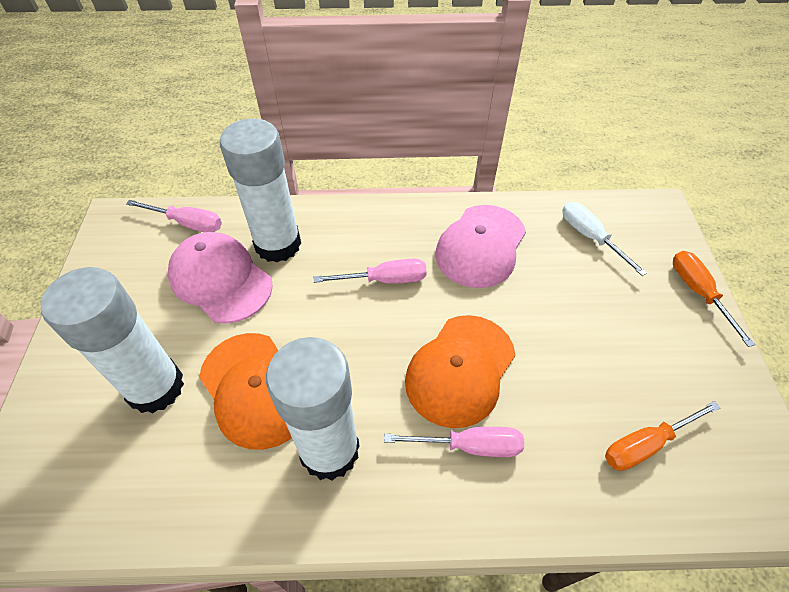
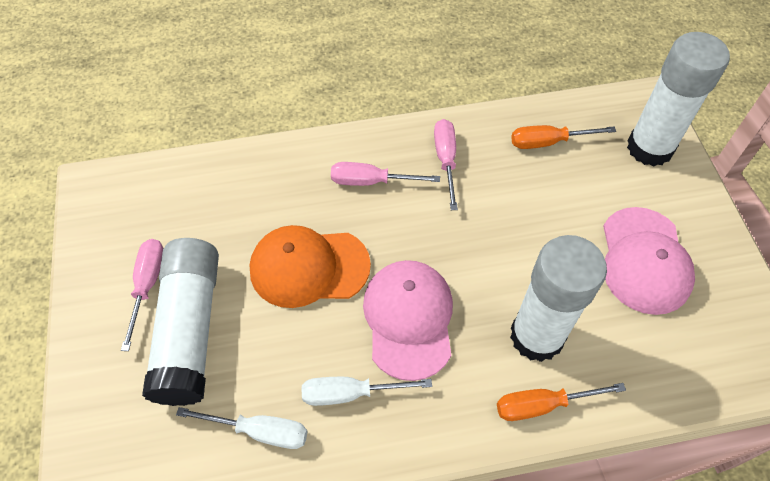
orange cap: 2 -> 1
white screwdriver: 1 -> 2

